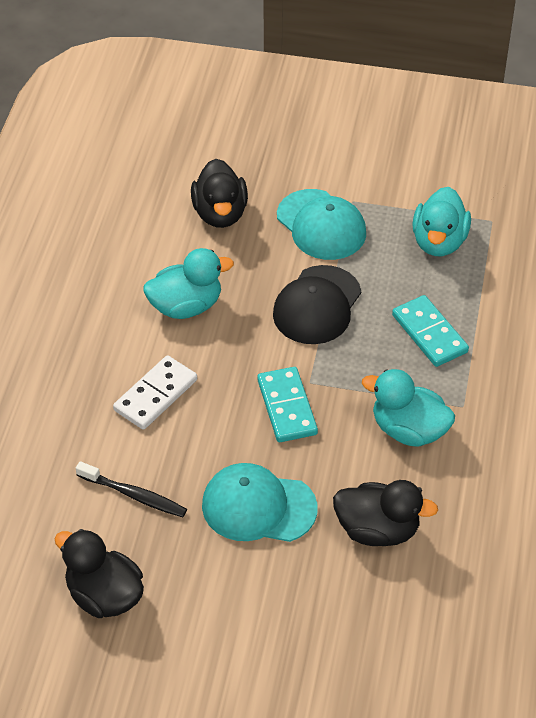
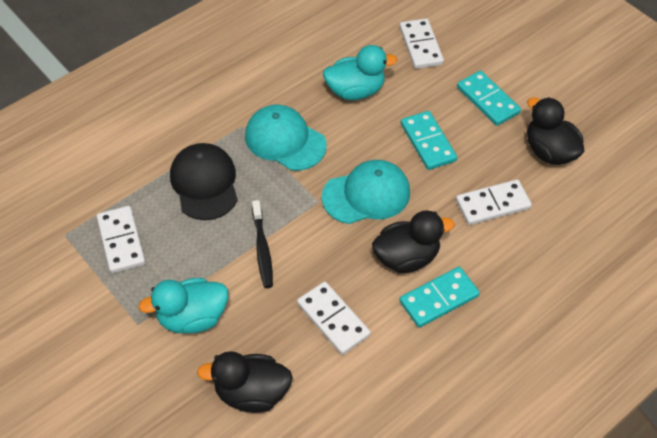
turquoise domino: 2 -> 3
turquoise duck: 3 -> 2
white domino: 1 -> 4

